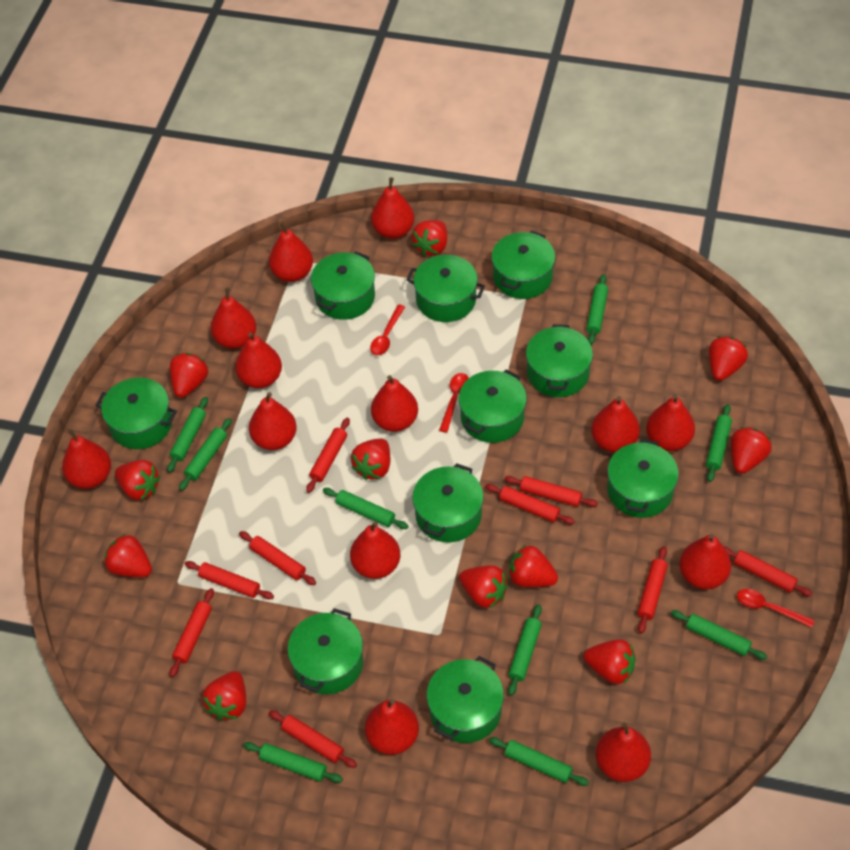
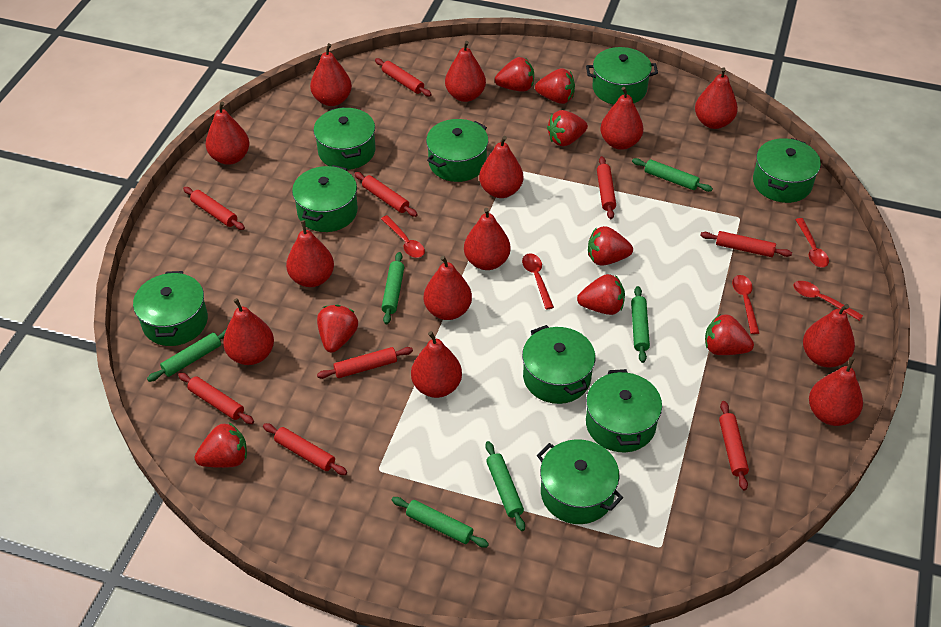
green pot: 10 -> 9
green rolling pin: 9 -> 6
red spoon: 3 -> 5
red strawberry: 11 -> 8

